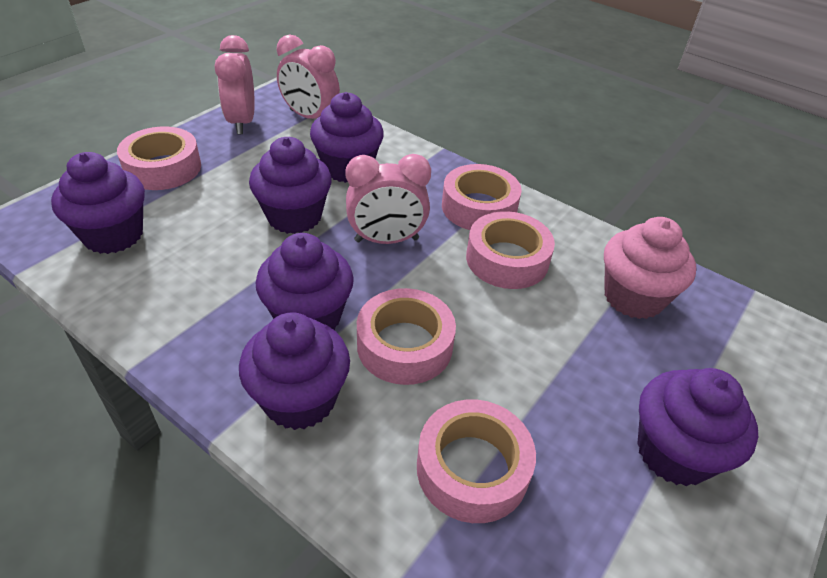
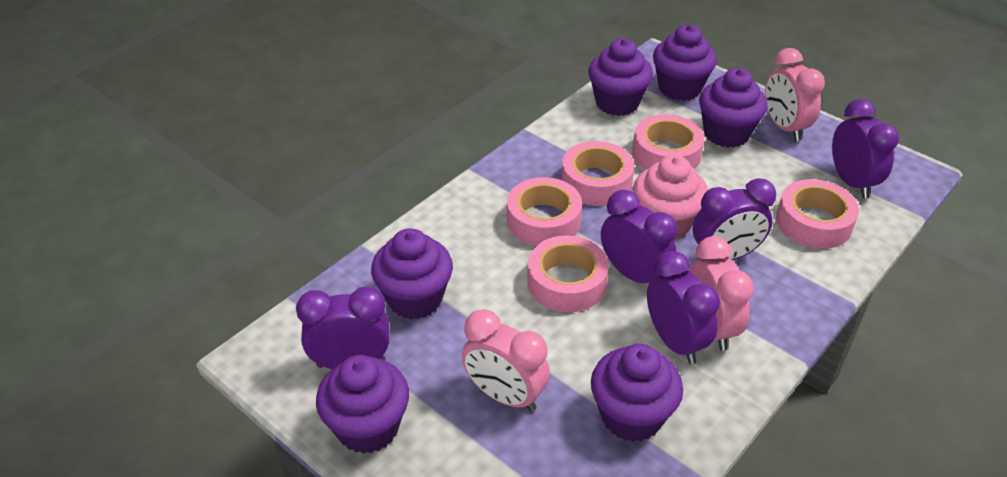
purple clock: 0 -> 5

